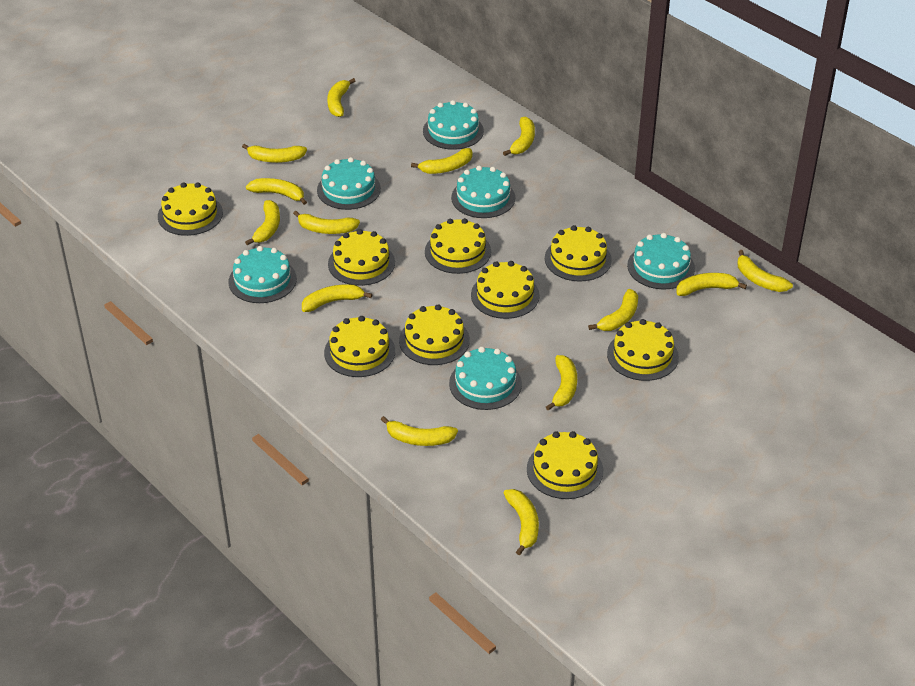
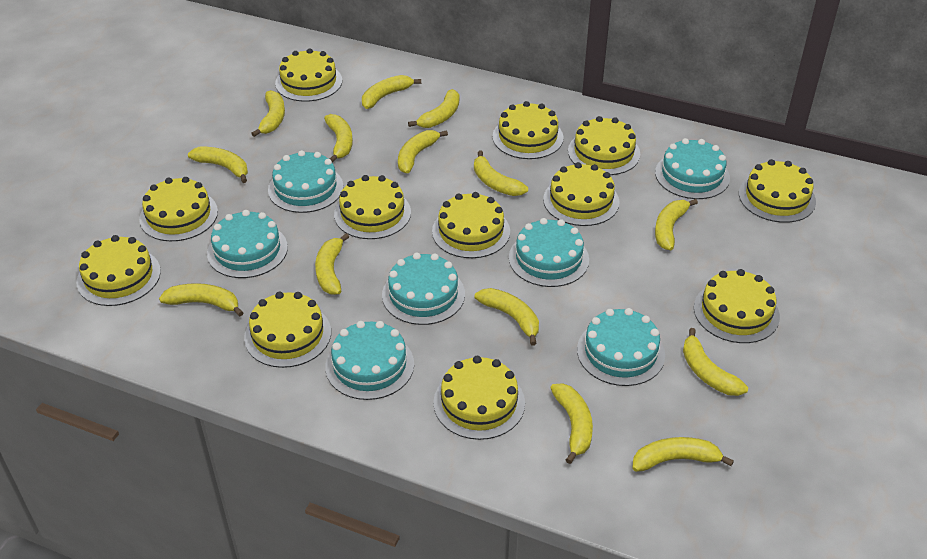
turquoise cake: 6 -> 7
yellow cake: 9 -> 12

